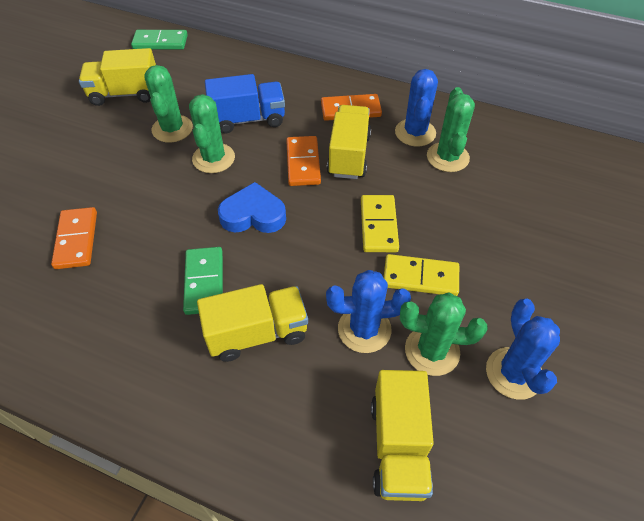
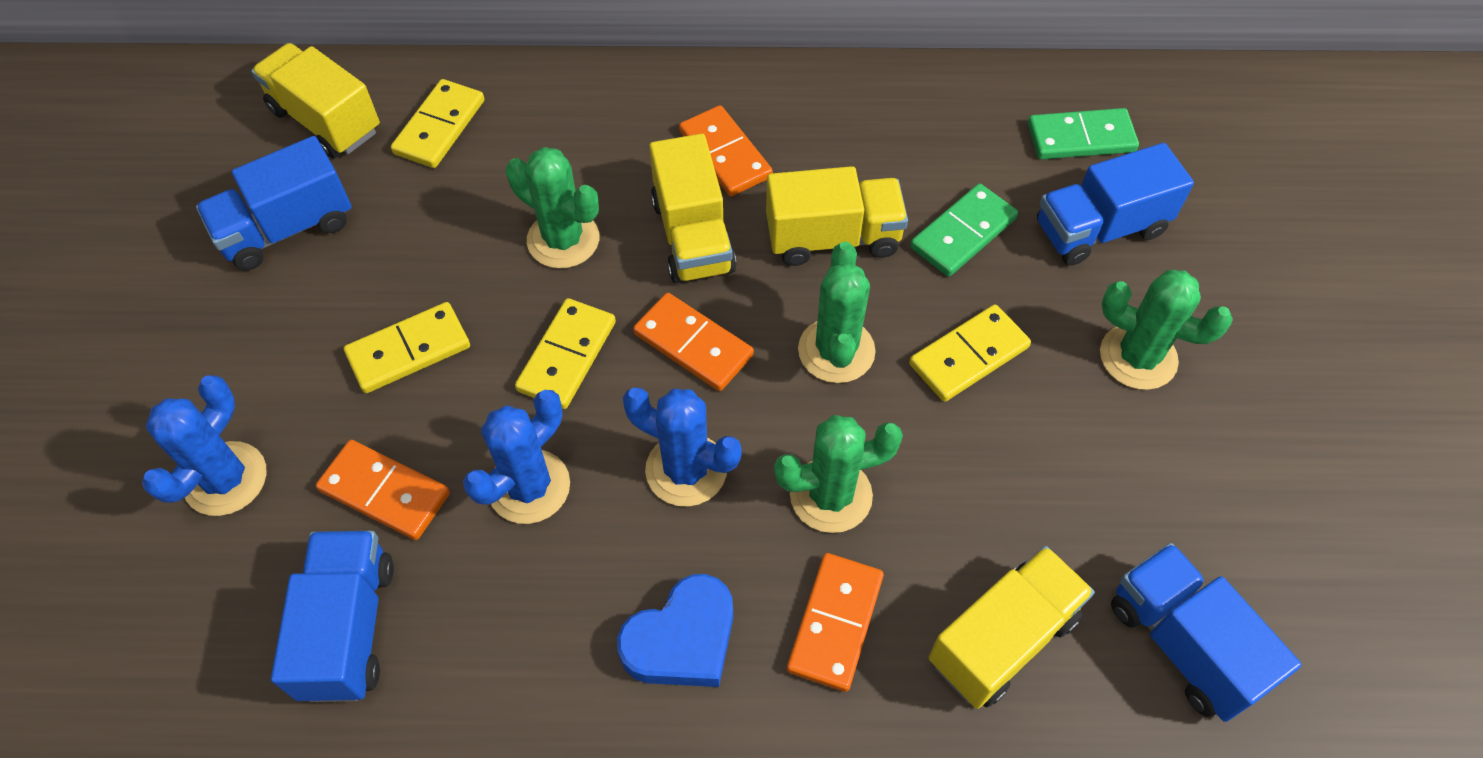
blue truck: 1 -> 4
orange domino: 3 -> 4
yellow domino: 2 -> 4

